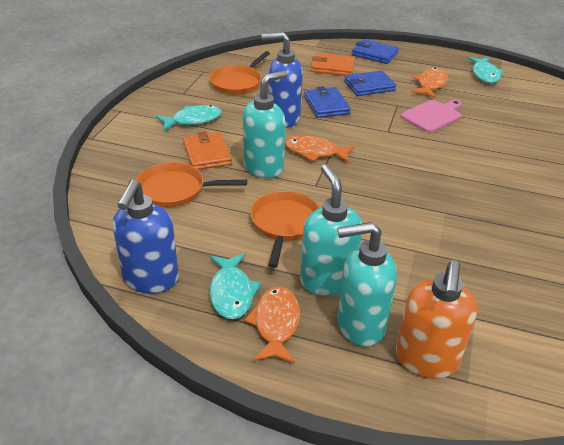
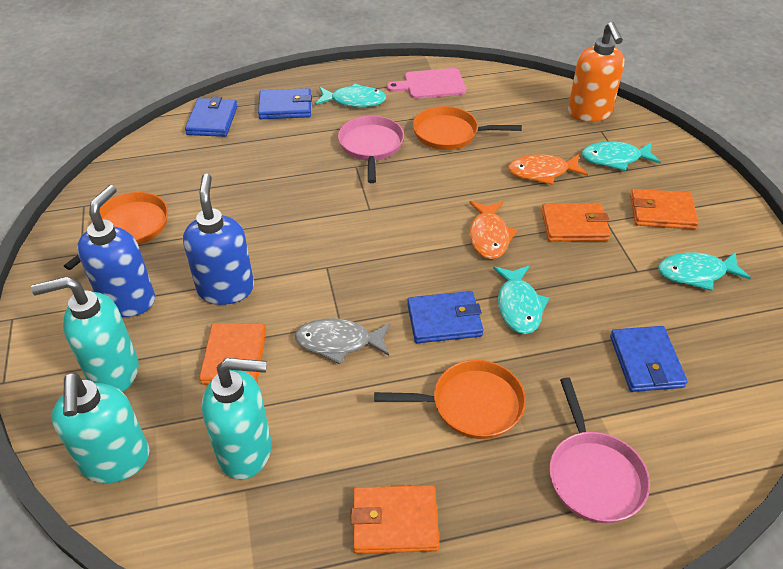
blue wallet: 3 -> 4
grey fish: 0 -> 1
orange fish: 3 -> 2
orange wallet: 2 -> 4
pink pan: 0 -> 2
turquoise fish: 3 -> 4

